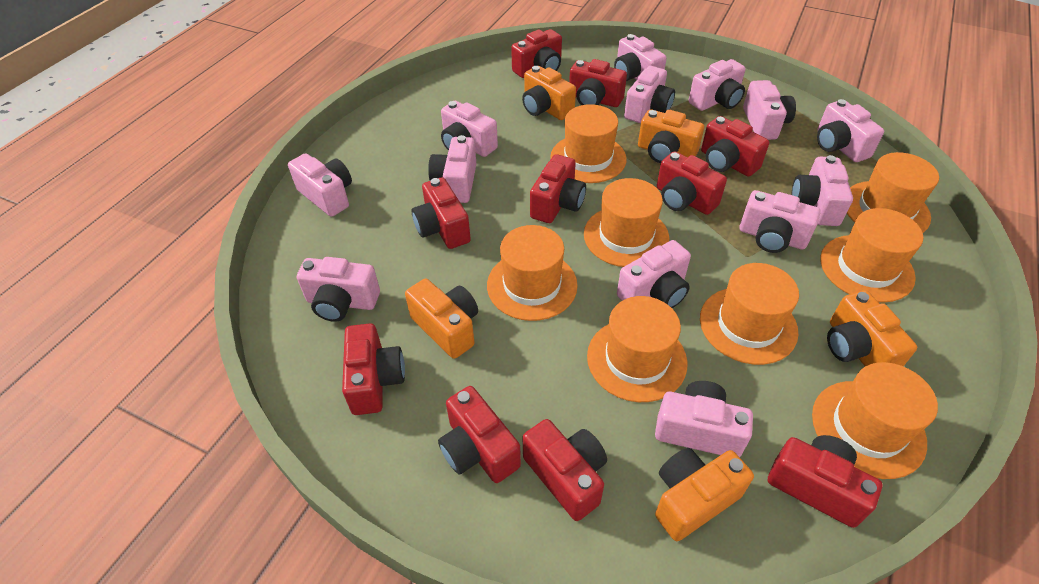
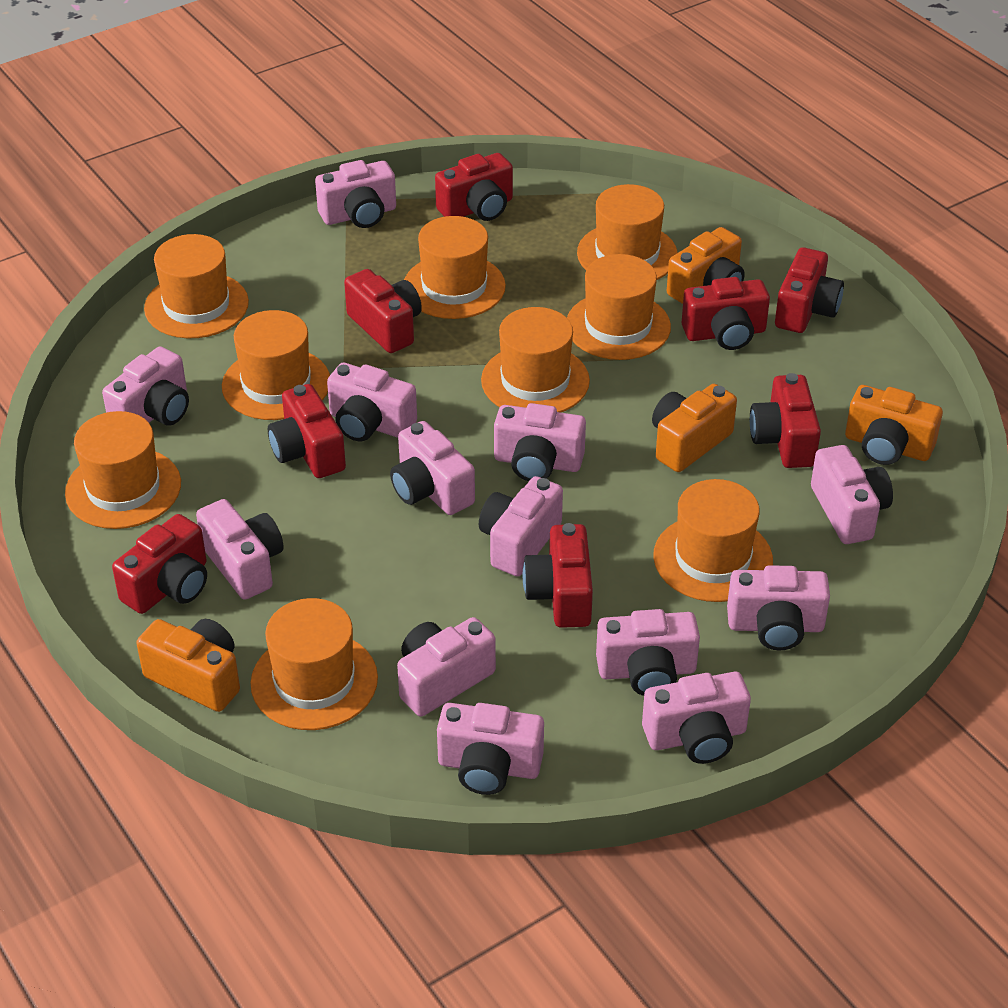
orange camera: 5 -> 4
orange hat: 8 -> 9
red camera: 10 -> 8

